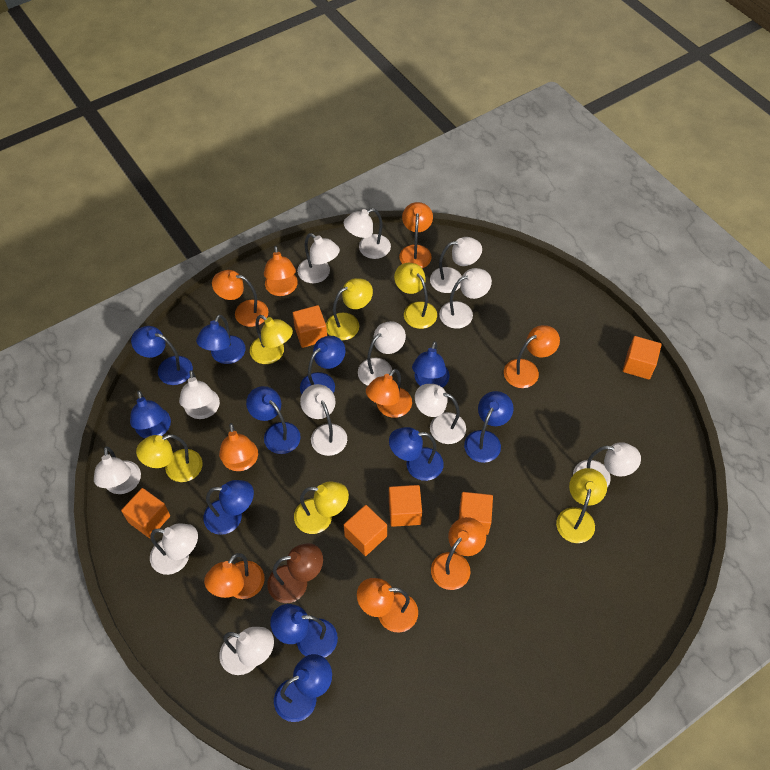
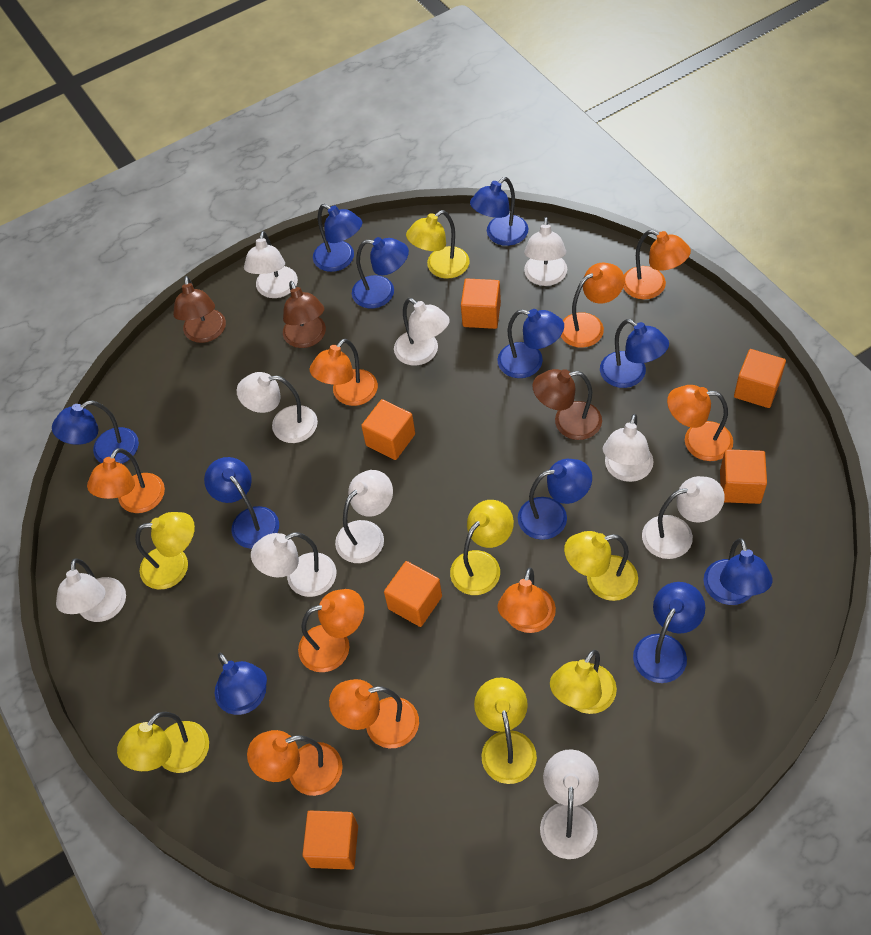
brown lamp: 1 -> 3
white lamp: 12 -> 10
yellow lamp: 6 -> 7

